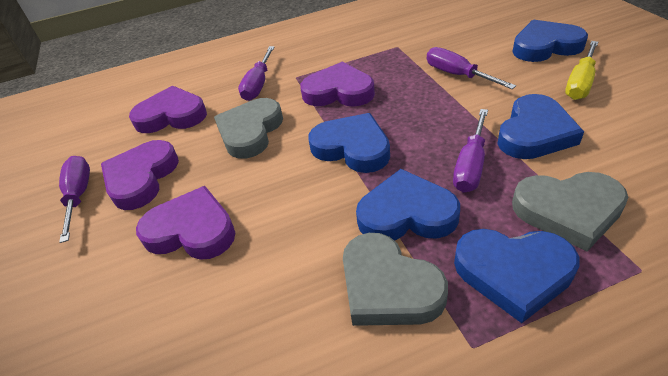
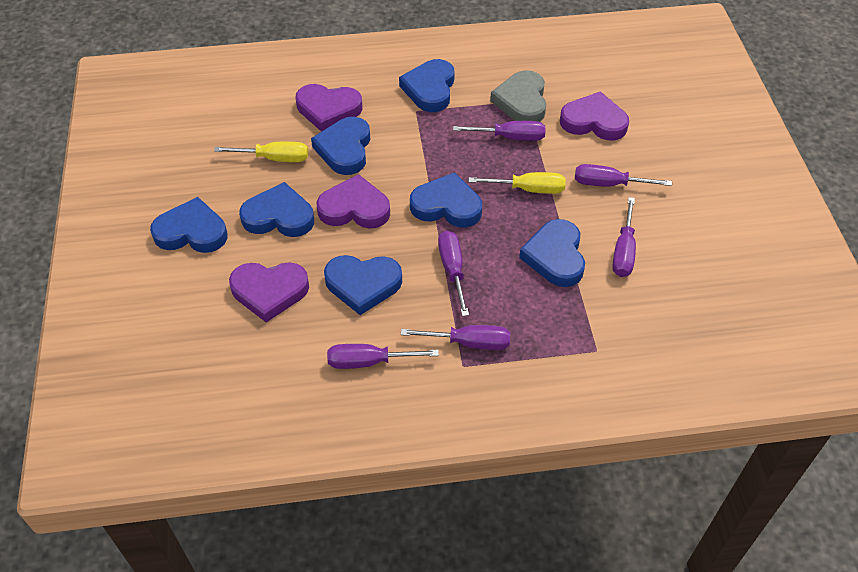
blue heart: 5 -> 7
grey heart: 3 -> 1
purple screwdriver: 4 -> 6
yellow screwdriver: 1 -> 2

